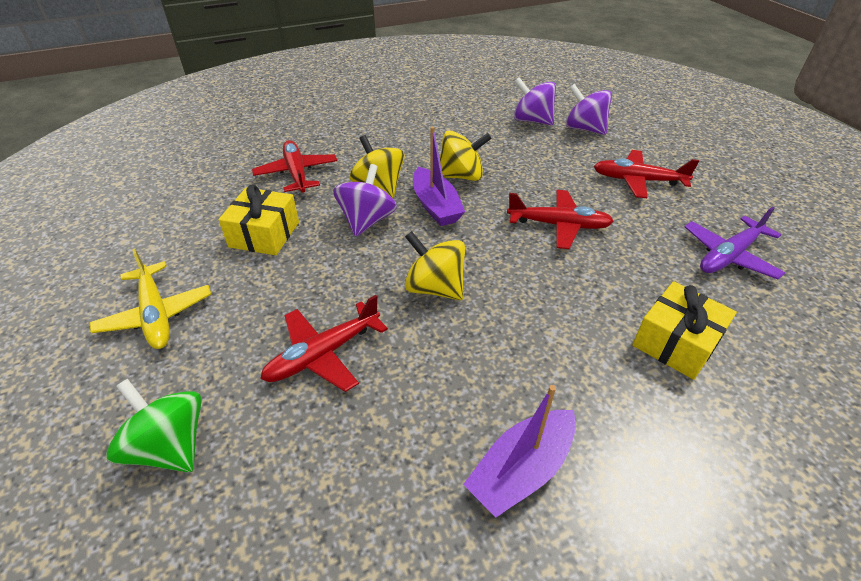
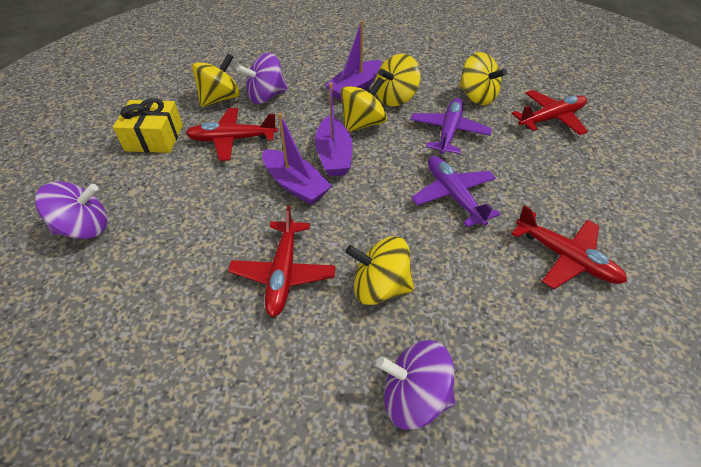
green spinning top: 1 -> 0
purple boat: 2 -> 3
purple plane: 1 -> 2
yellow gift: 2 -> 1
yellow plane: 1 -> 0
yellow spinning top: 3 -> 5

